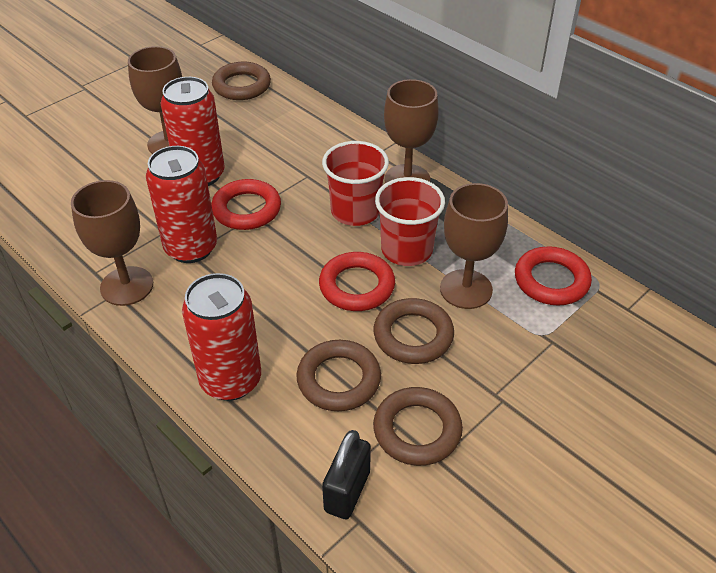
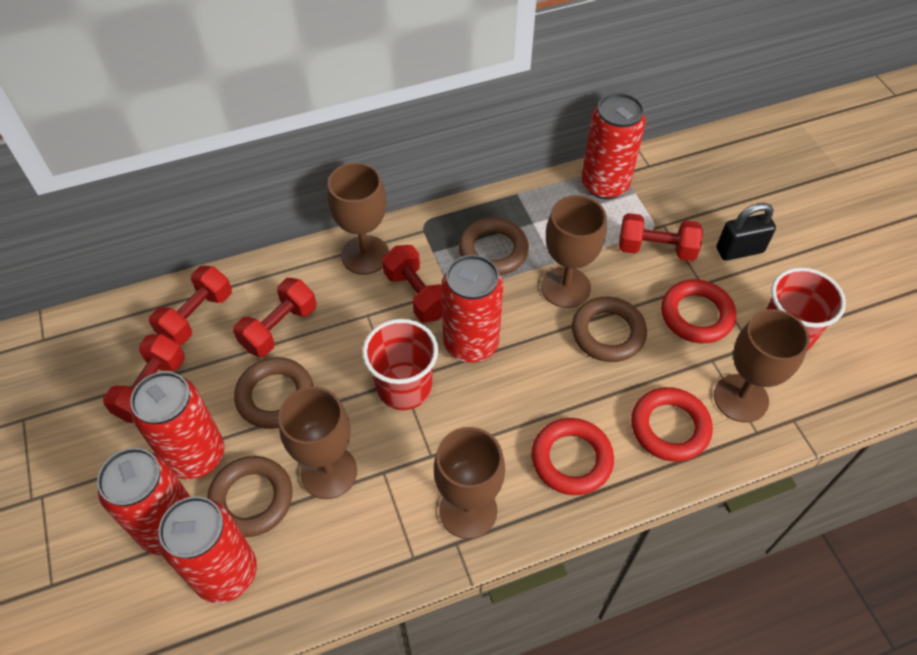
brown goblet: 4 -> 5
red can: 3 -> 5
red dumbbell: 0 -> 5

